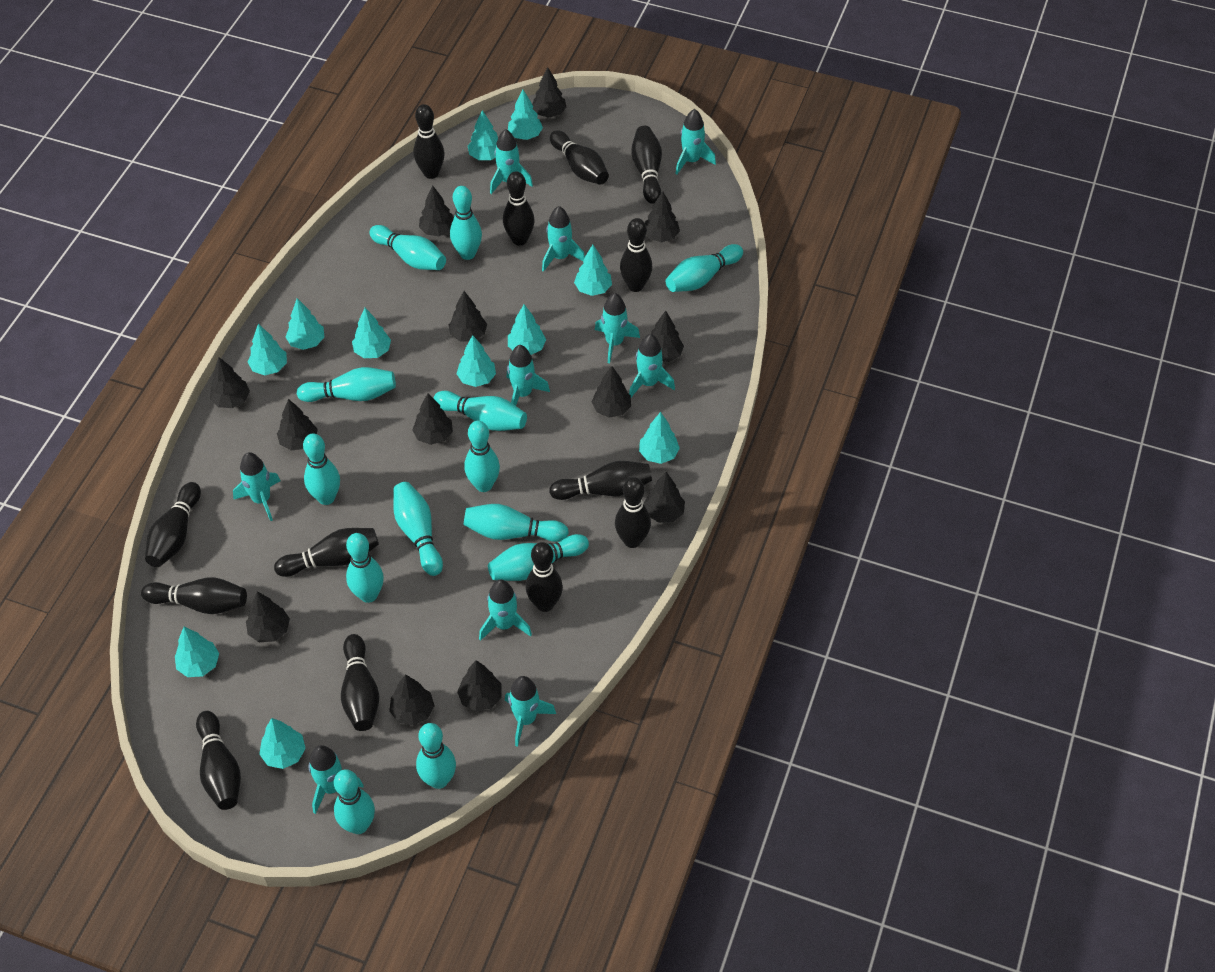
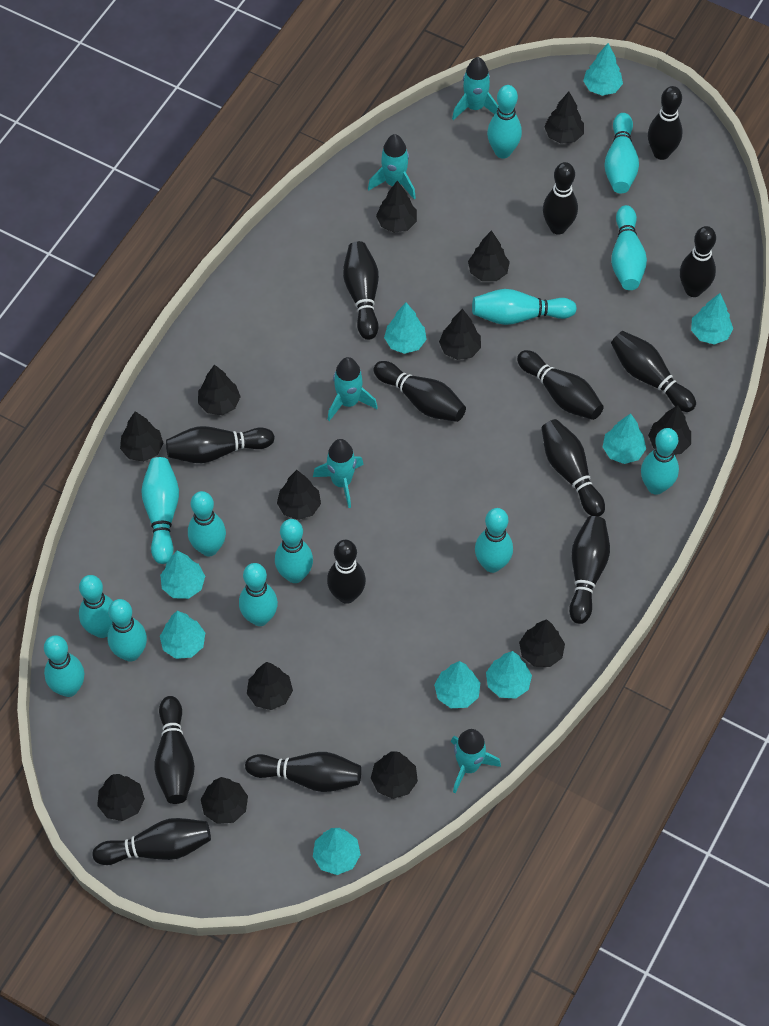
black bowling pin: 13 -> 14
turquoise rocket: 10 -> 5
turquoise tree: 11 -> 9

